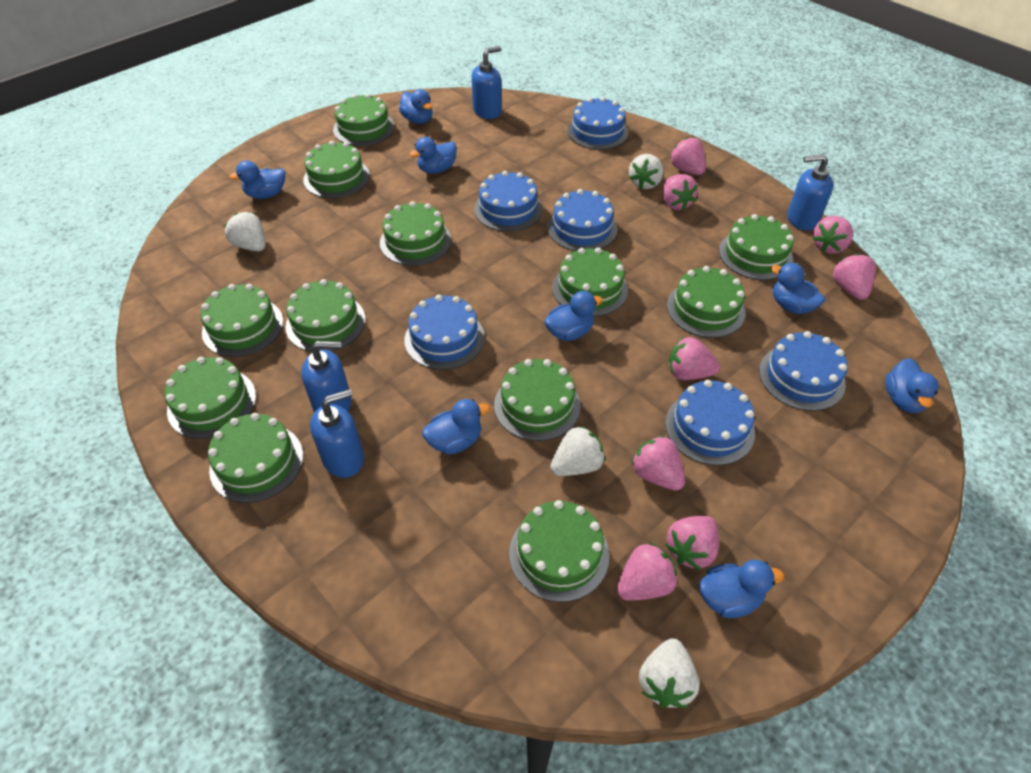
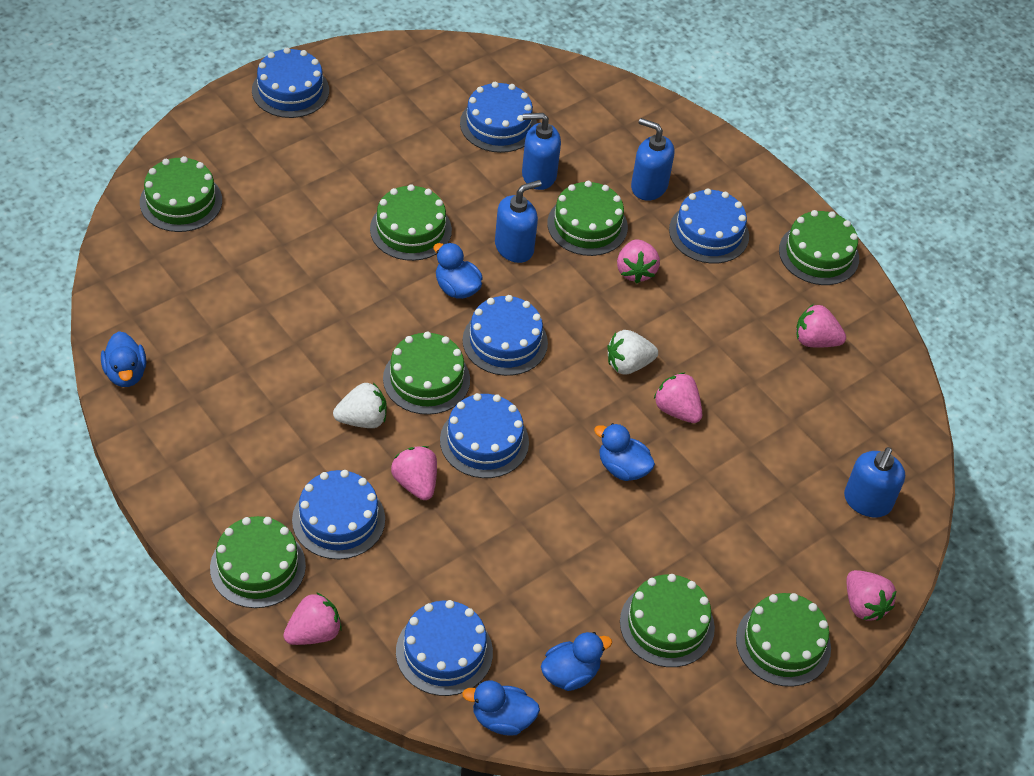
blue cake: 6 -> 7
blue duck: 8 -> 5
green cake: 12 -> 8
pink strawberry: 8 -> 6
white strawberry: 4 -> 2

